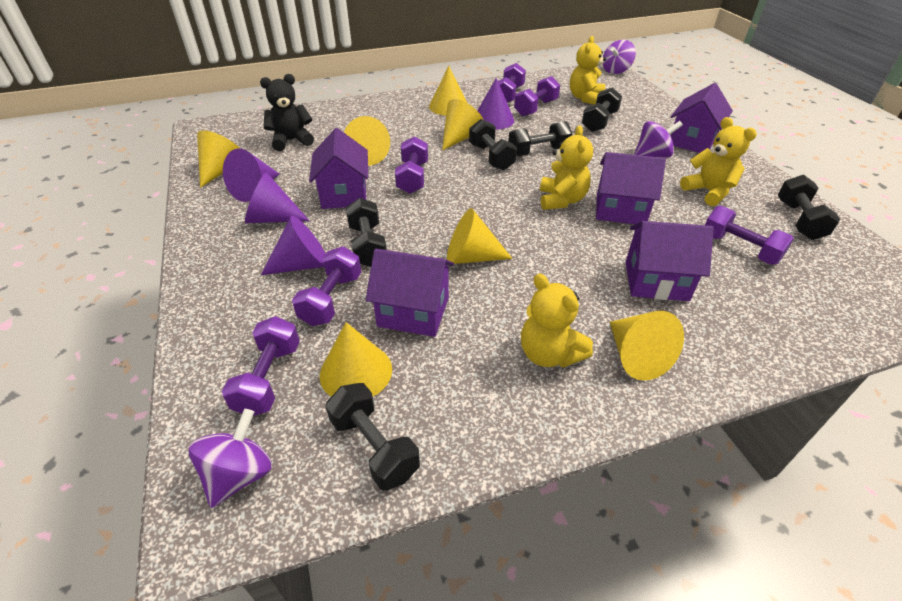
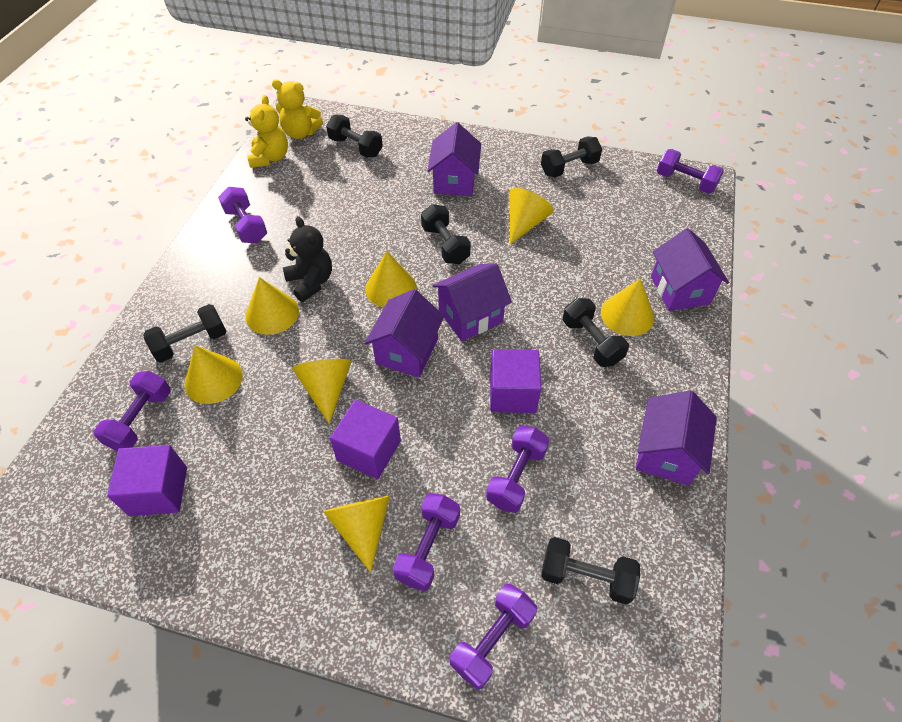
purple cone: 4 -> 0
purple cube: 0 -> 3
purple spinning top: 3 -> 0
yellow teddy bear: 4 -> 2

